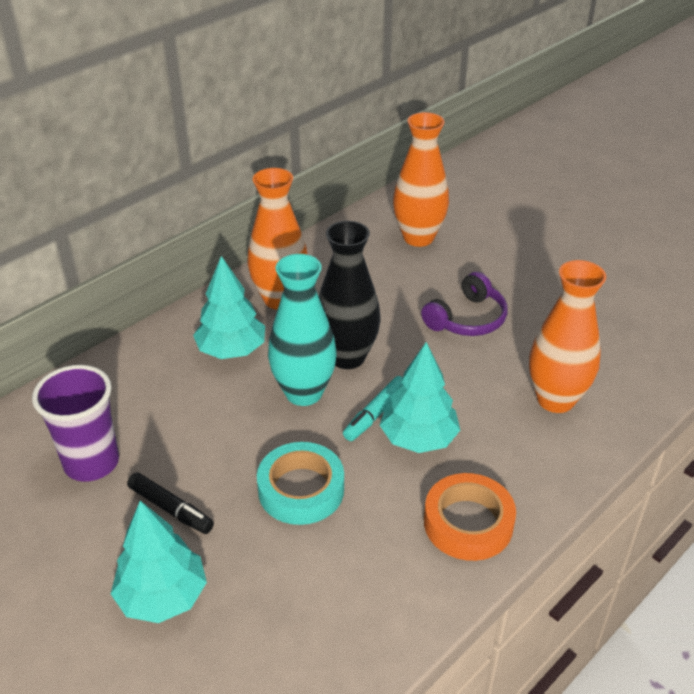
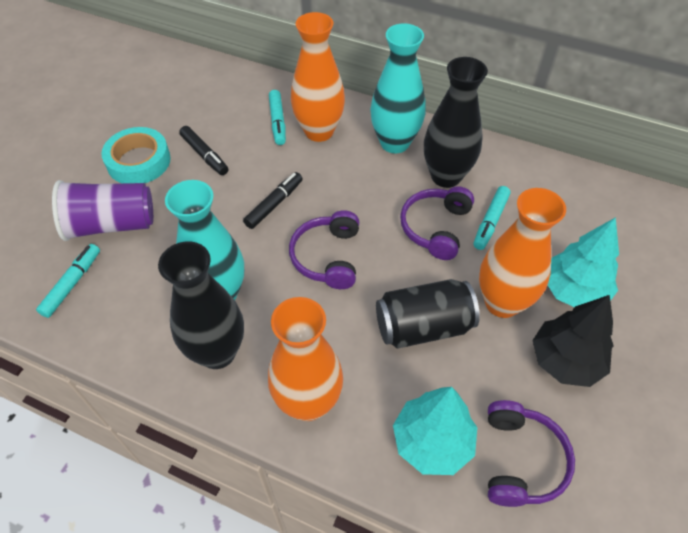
black can: 0 -> 1
black marker: 1 -> 2
black tree: 0 -> 1
black vase: 1 -> 2
orange tape: 1 -> 0
purple headphones: 1 -> 3
turquoise marker: 1 -> 3
turquoise tree: 3 -> 2
turquoise vase: 1 -> 2

